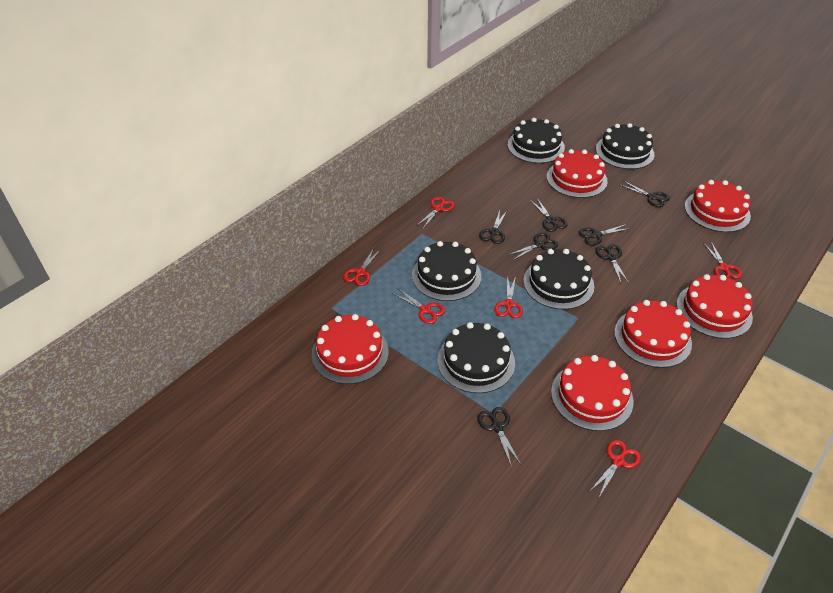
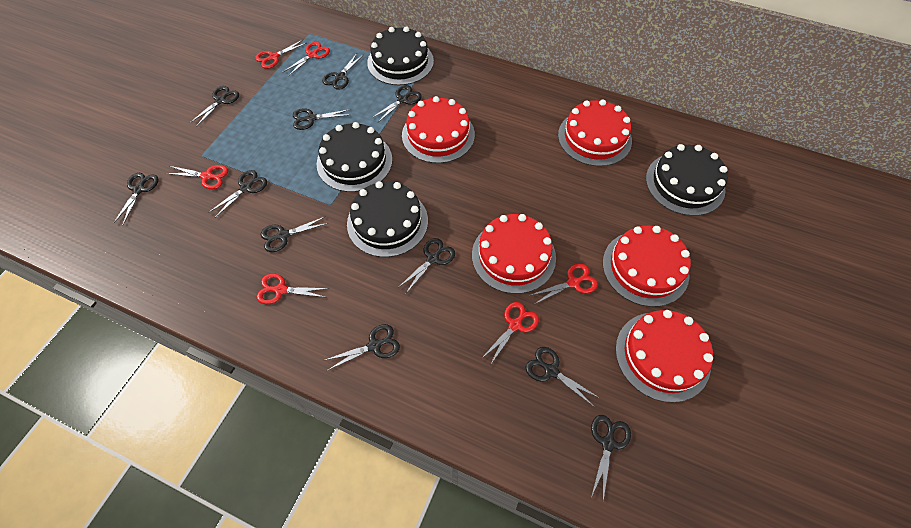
black cake: 5 -> 4
black scissors: 7 -> 11
red cake: 6 -> 5

